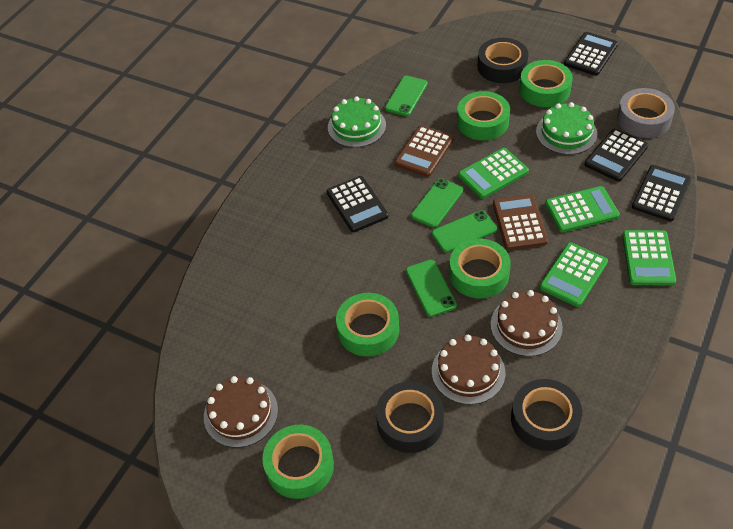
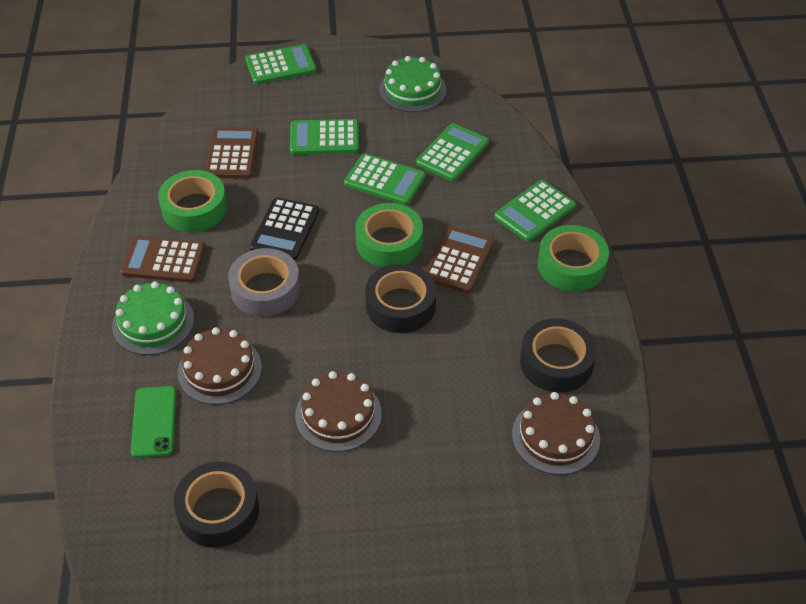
black calculator: 4 -> 1
brown calculator: 2 -> 3
green calculator: 4 -> 5
green phone: 4 -> 1
green tape: 5 -> 3

